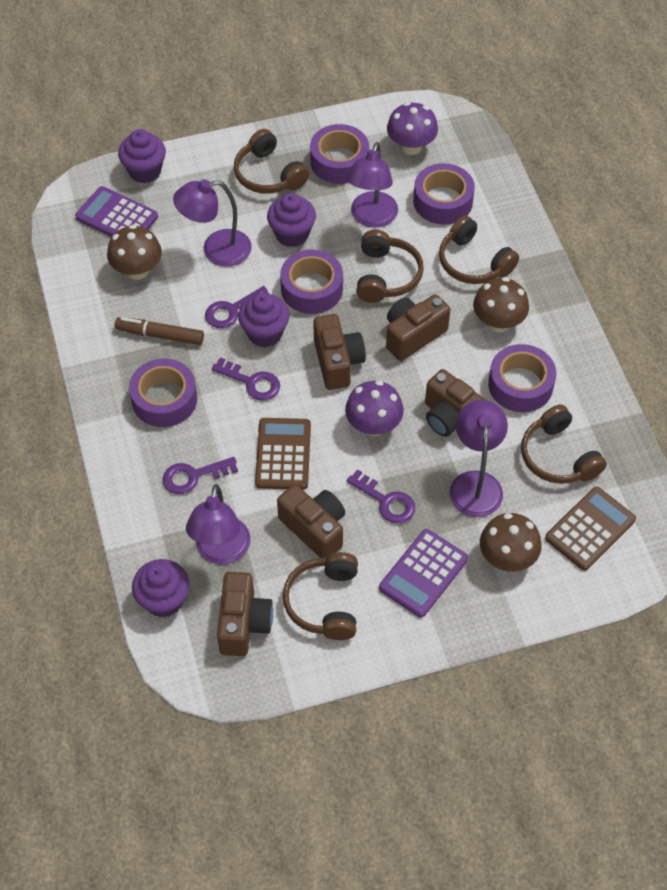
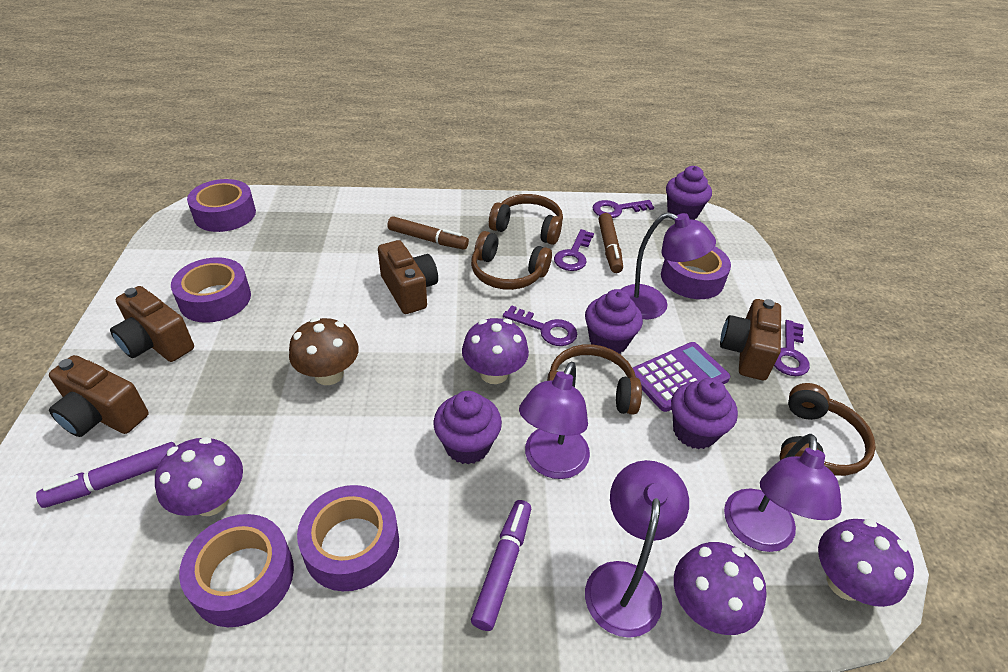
brown calculator: 2 -> 0
brown camera: 5 -> 4
brown headphones: 5 -> 4
brown marker: 1 -> 2
brown mushroom: 3 -> 1
purple calculator: 2 -> 1
purple marker: 0 -> 2
purple mushroom: 2 -> 4

